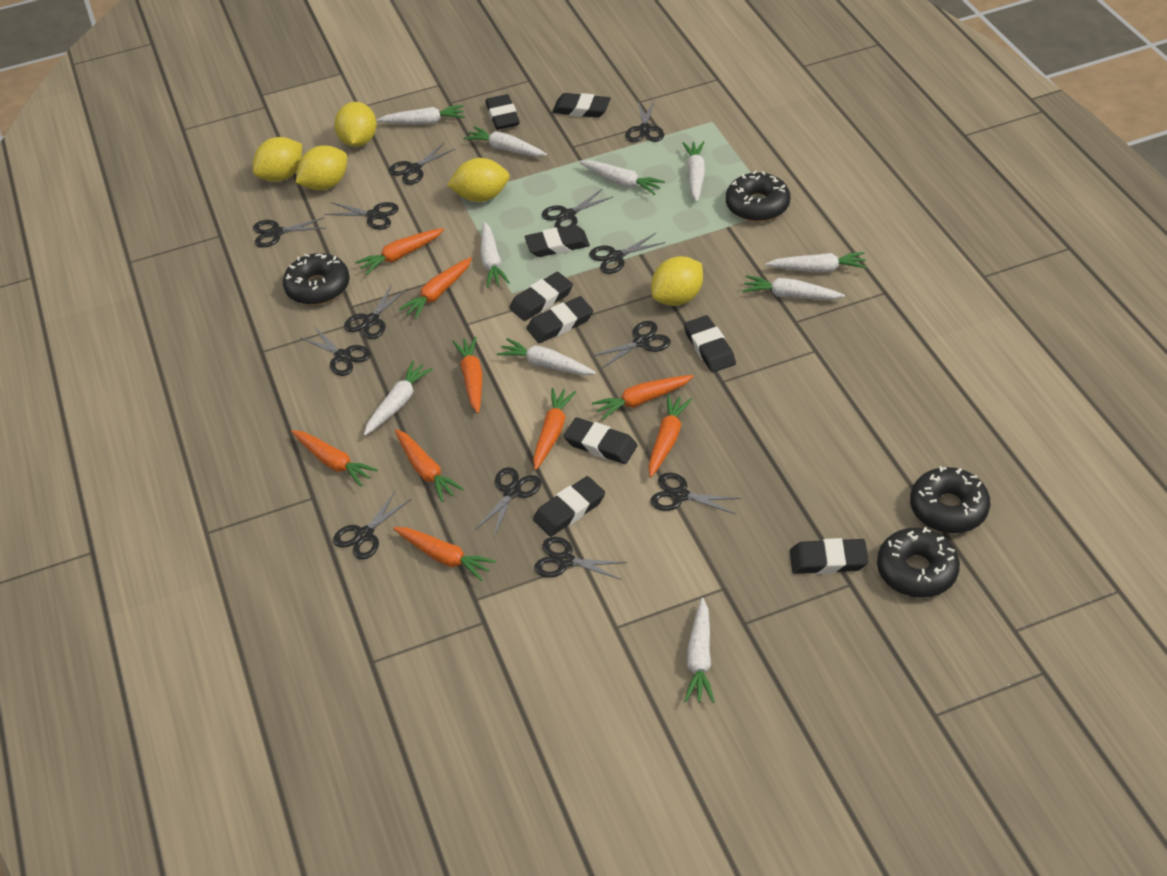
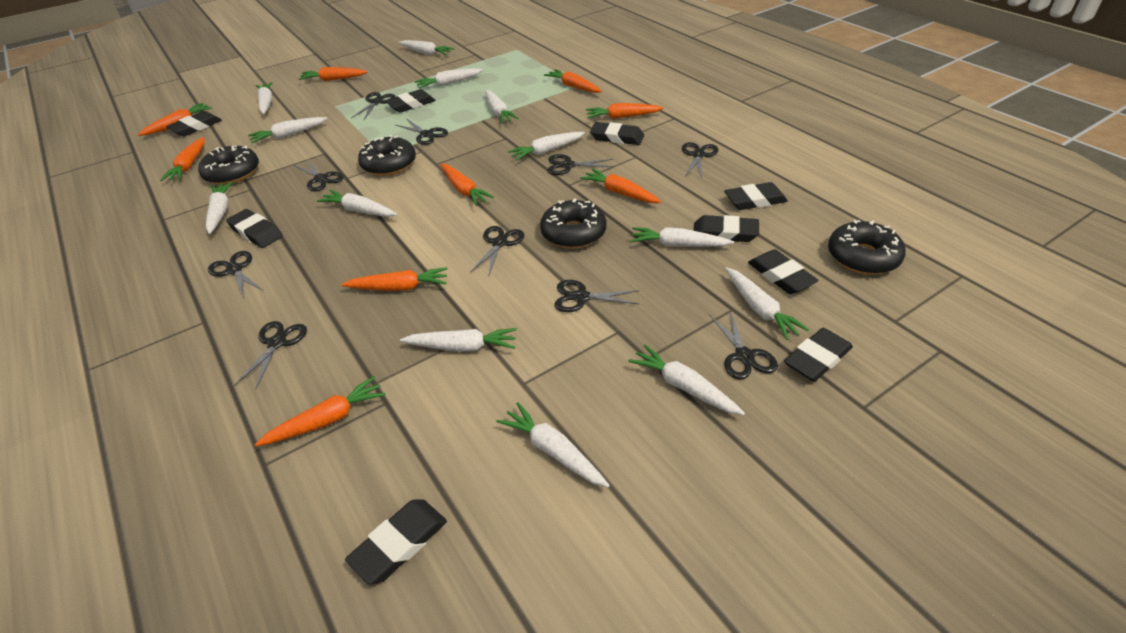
black scissors: 13 -> 10
white carrot: 10 -> 13
yellow lemon: 5 -> 0

